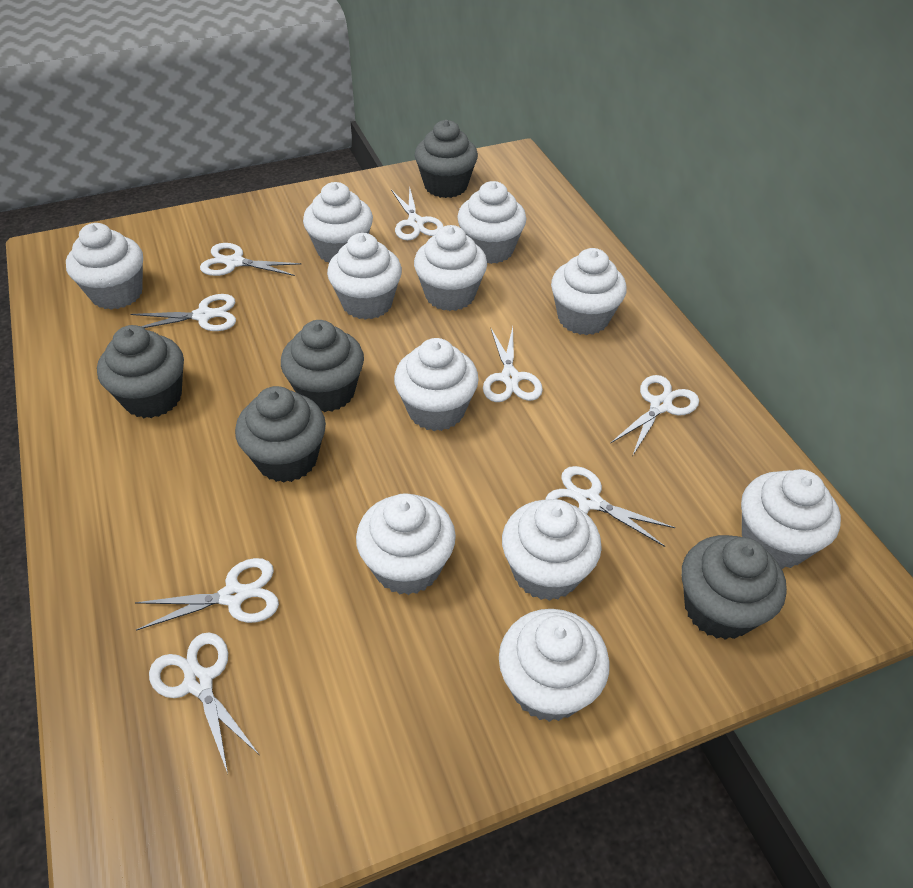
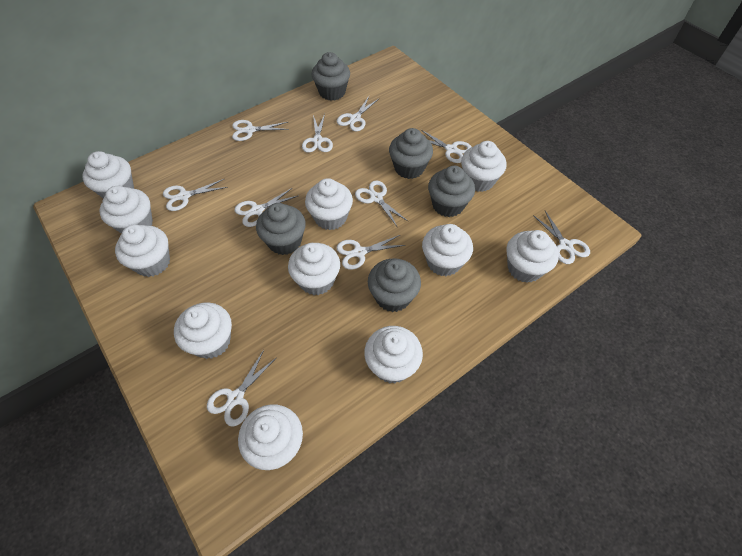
white scissors: 8 -> 10

